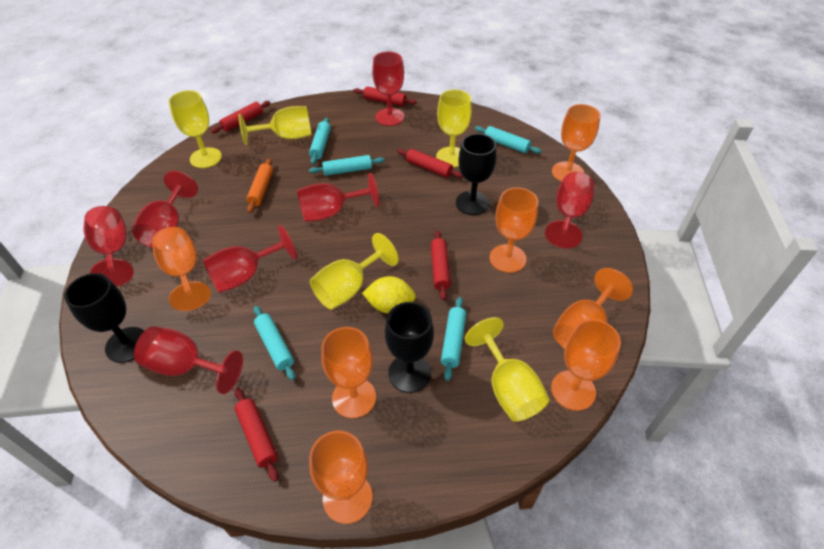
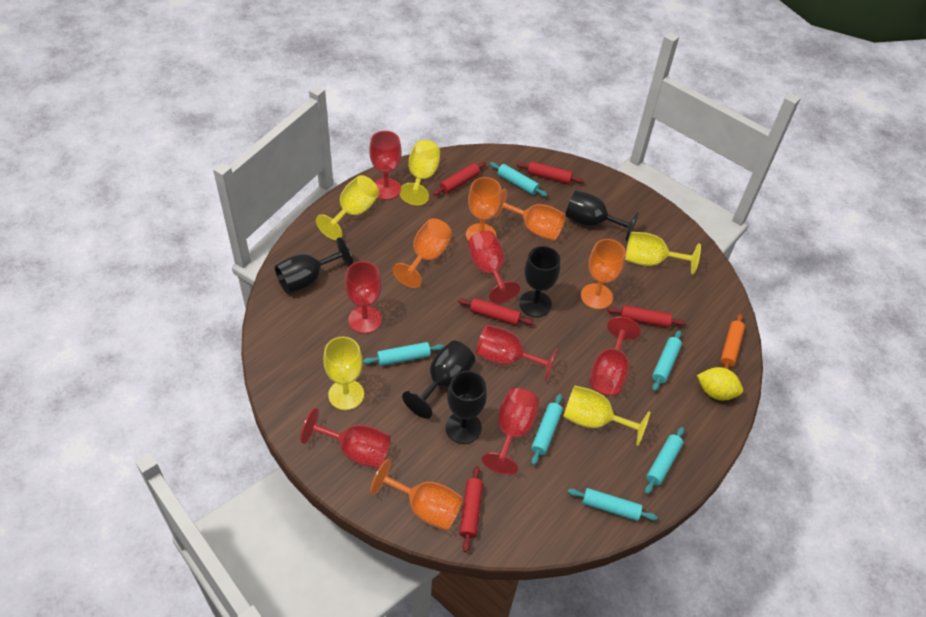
black goblet: 3 -> 5
orange goblet: 7 -> 5
turquoise rolling pin: 5 -> 6

